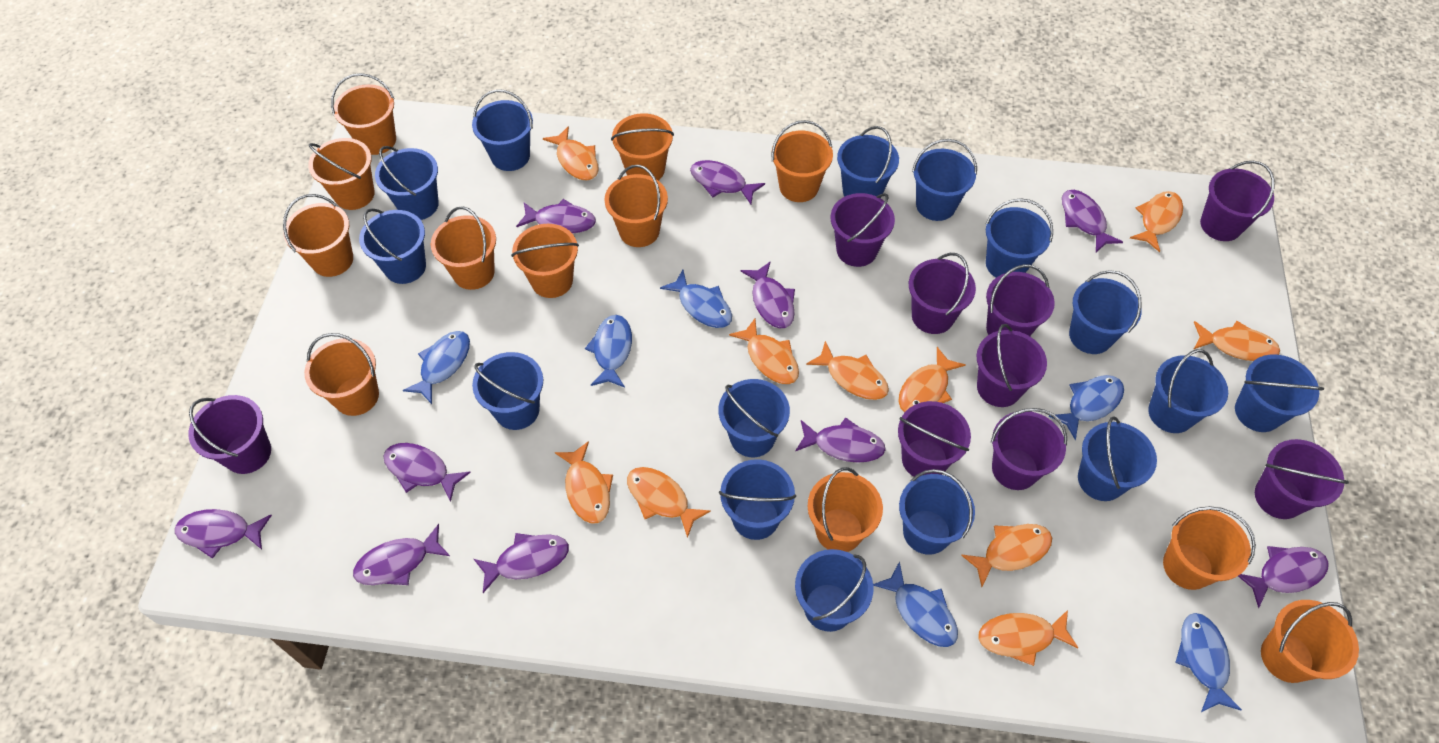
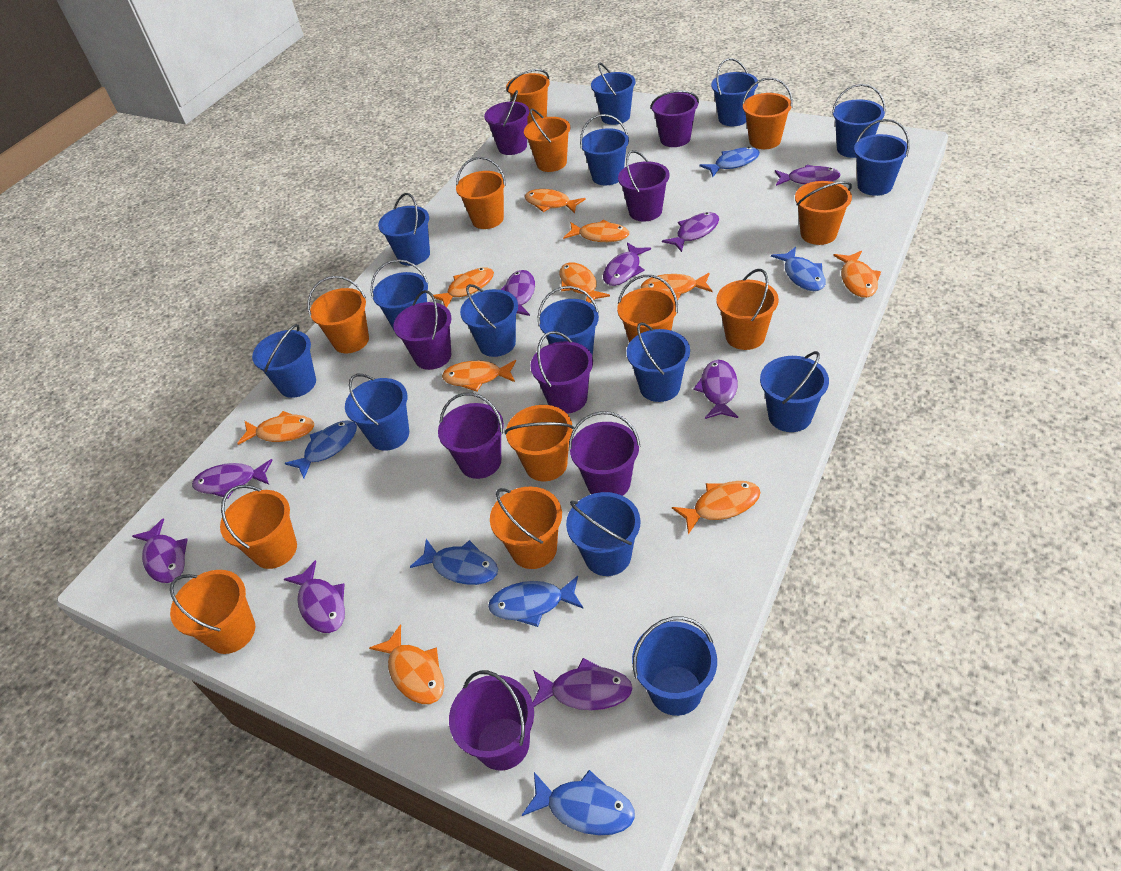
purple bucket: 9 -> 8
purple fish: 10 -> 9

